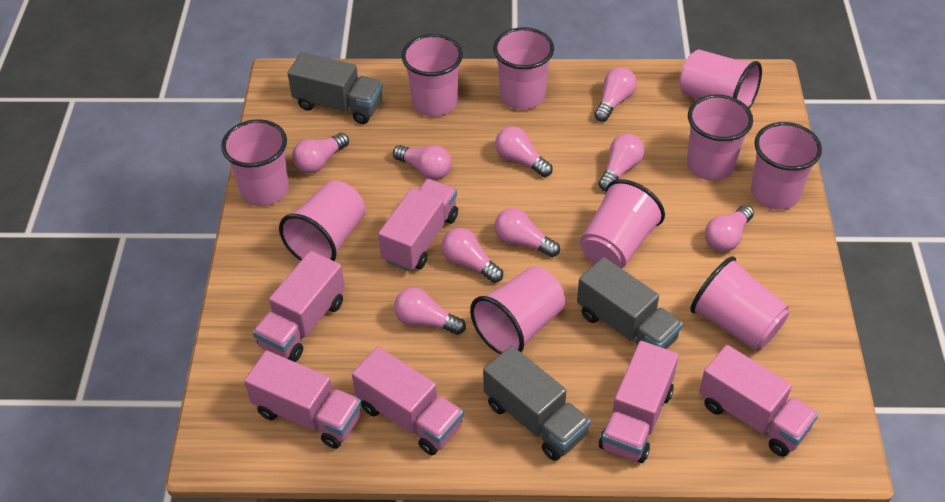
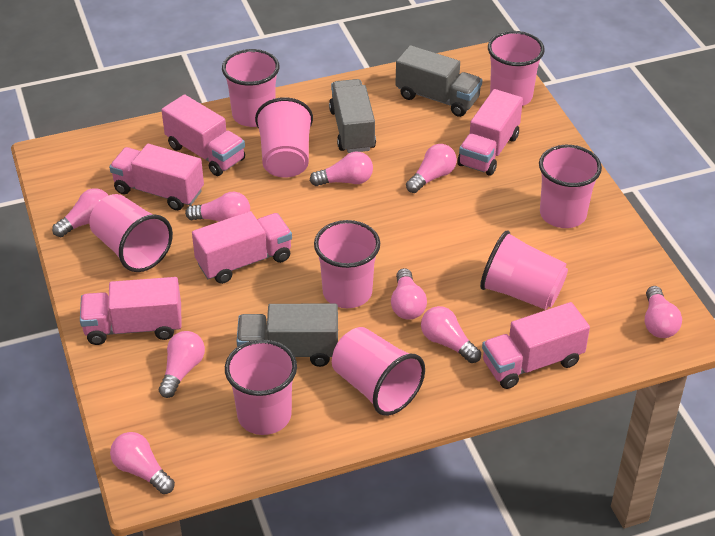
pink cup: 10 -> 9

